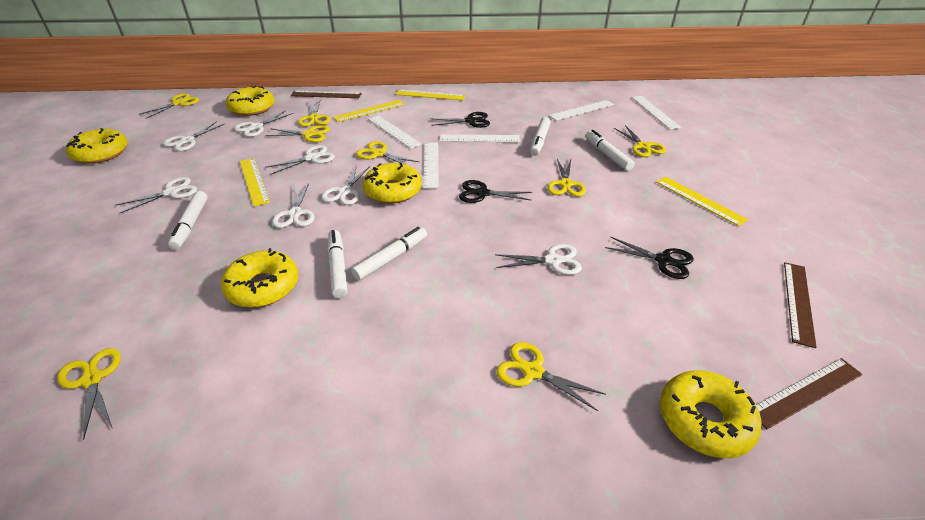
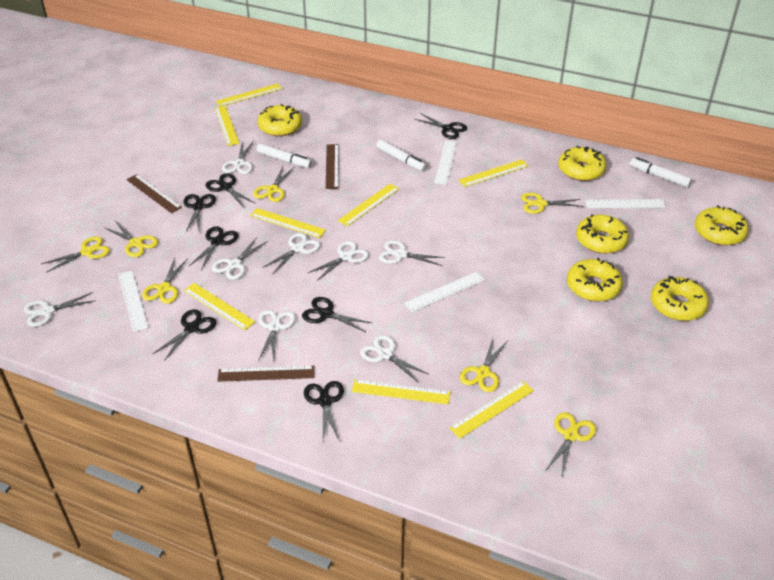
black scissors: 3 -> 7
white marker: 5 -> 3
white ruler: 5 -> 4
white scissors: 7 -> 8
yellow donut: 5 -> 6
yellow ruler: 4 -> 8
yellow scissors: 8 -> 7

